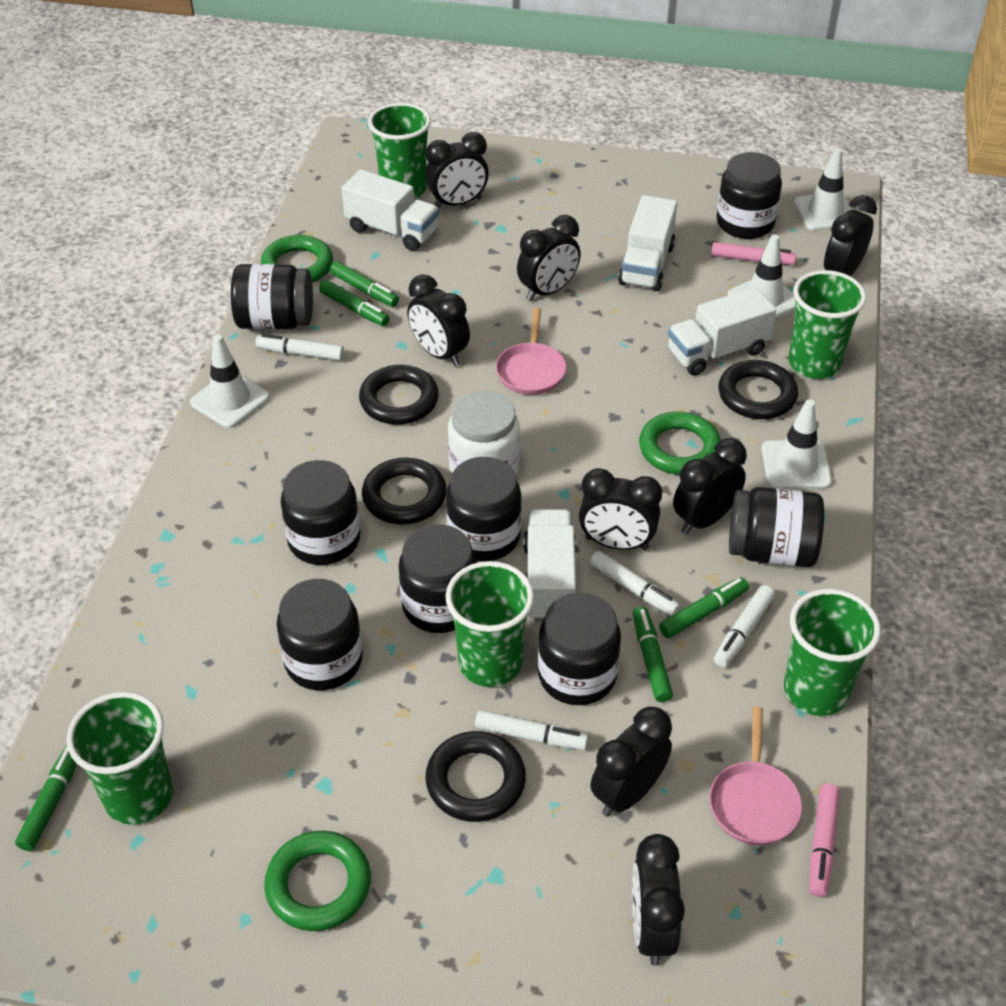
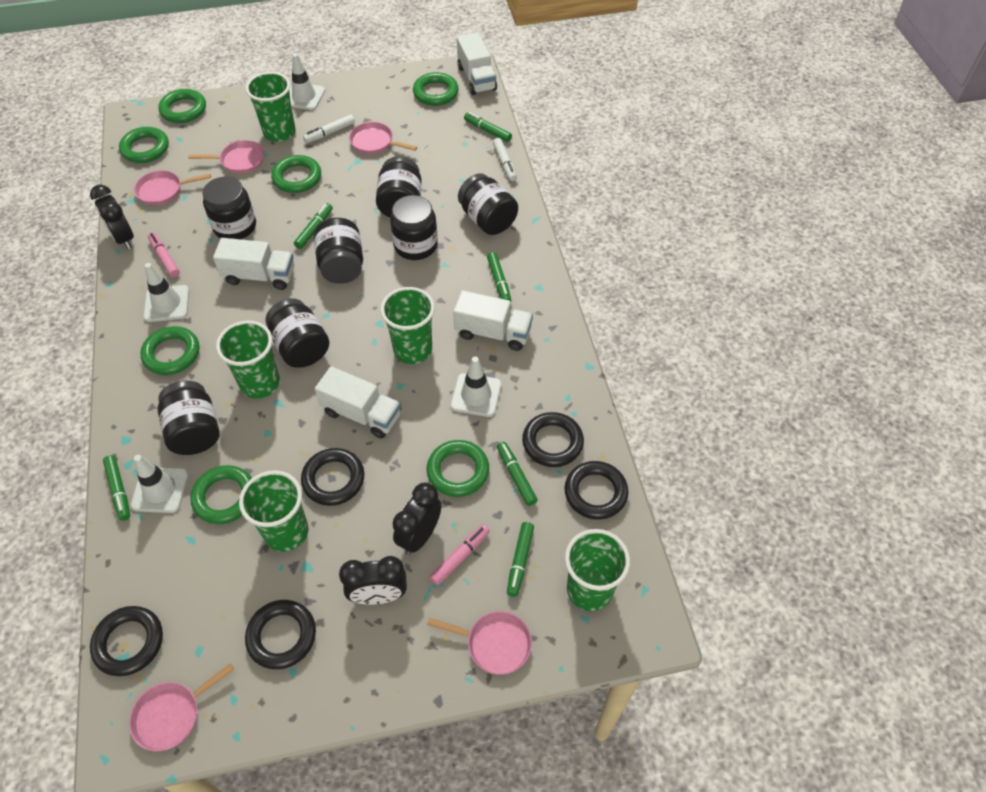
black clock: 8 -> 3
black jar: 8 -> 7
black ring: 4 -> 5
green marker: 5 -> 6
green ring: 3 -> 7
pink pan: 2 -> 5
white jar: 1 -> 0
white marker: 4 -> 2

